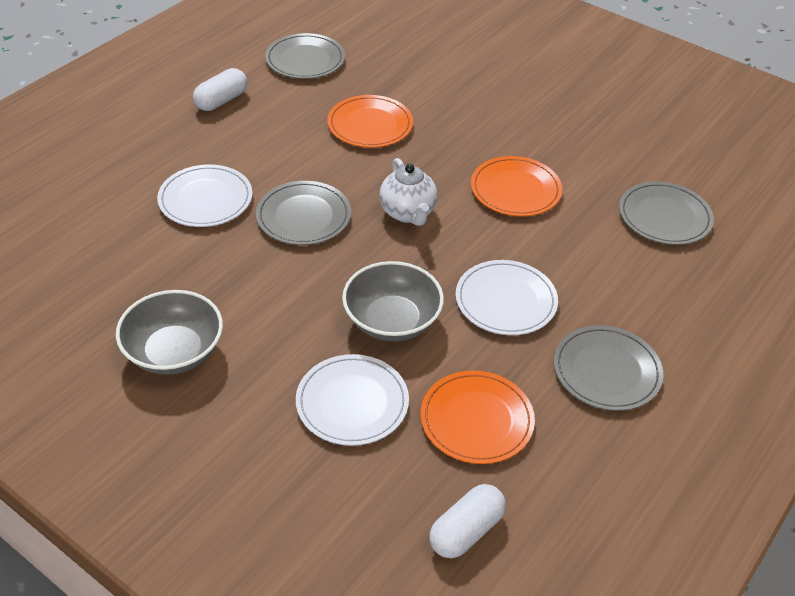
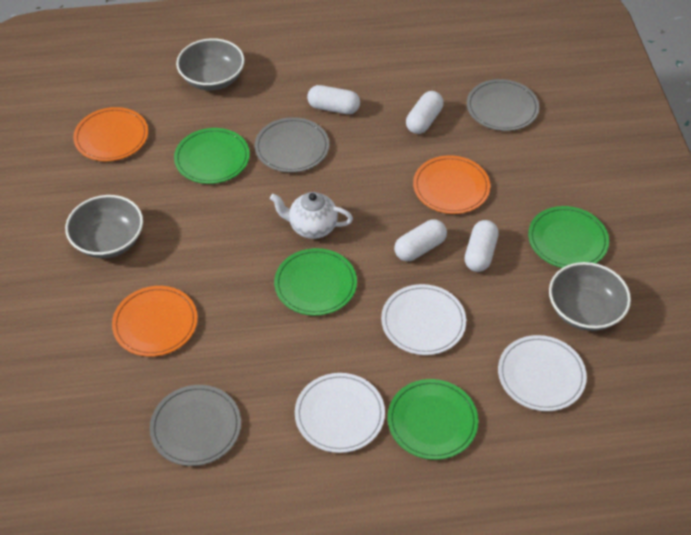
green plate: 0 -> 4
grey bowl: 2 -> 3
grey plate: 4 -> 3
white capsule: 2 -> 4

